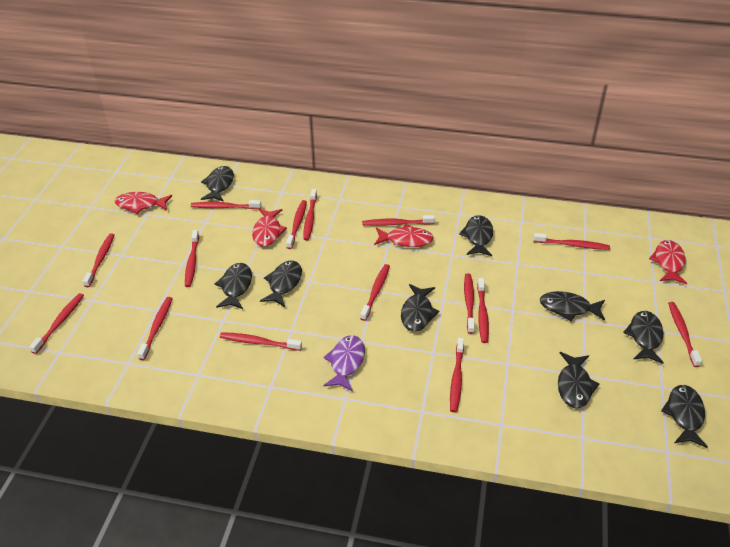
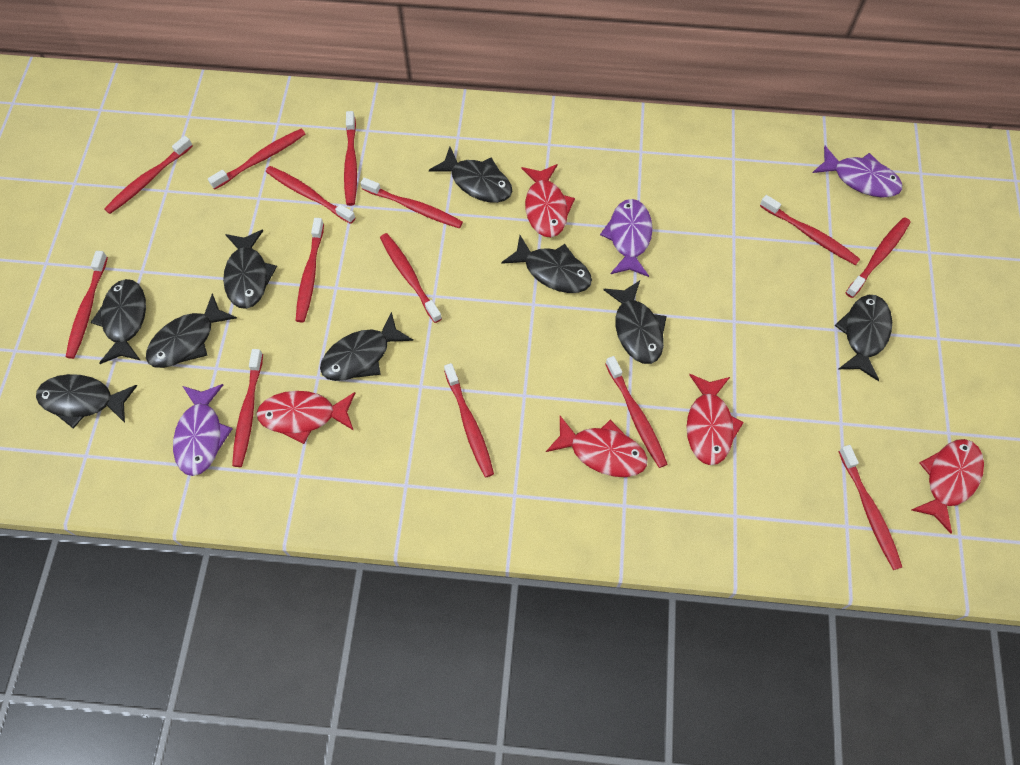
purple fish: 1 -> 3
red fish: 4 -> 5
red toothbrush: 15 -> 14

